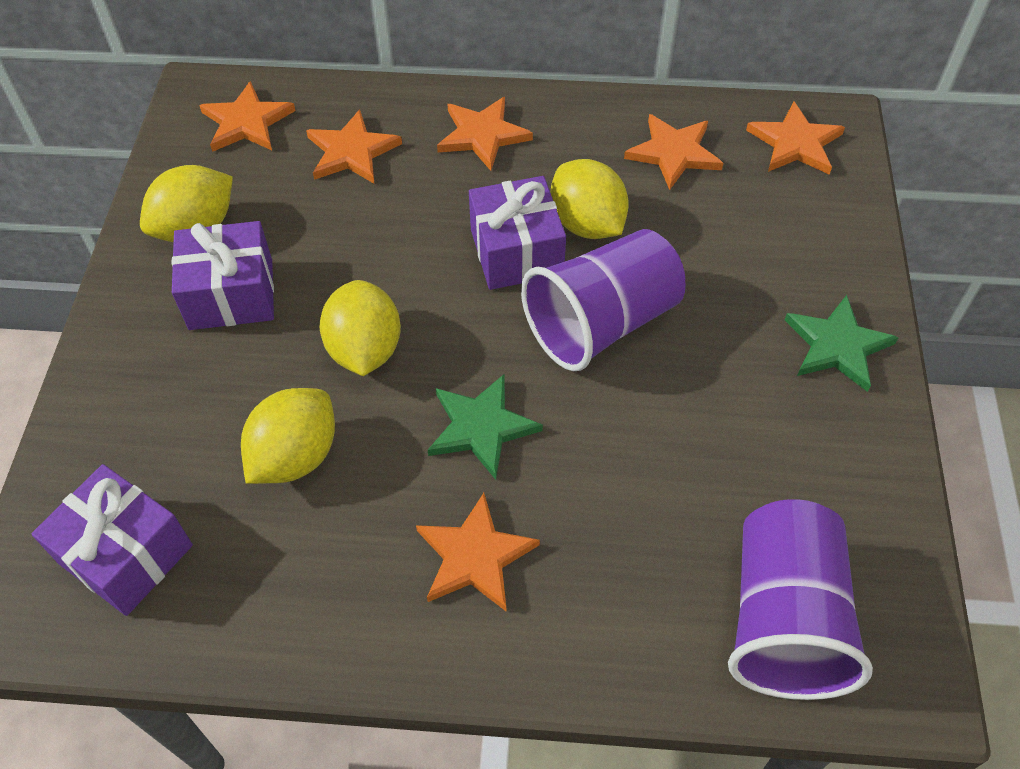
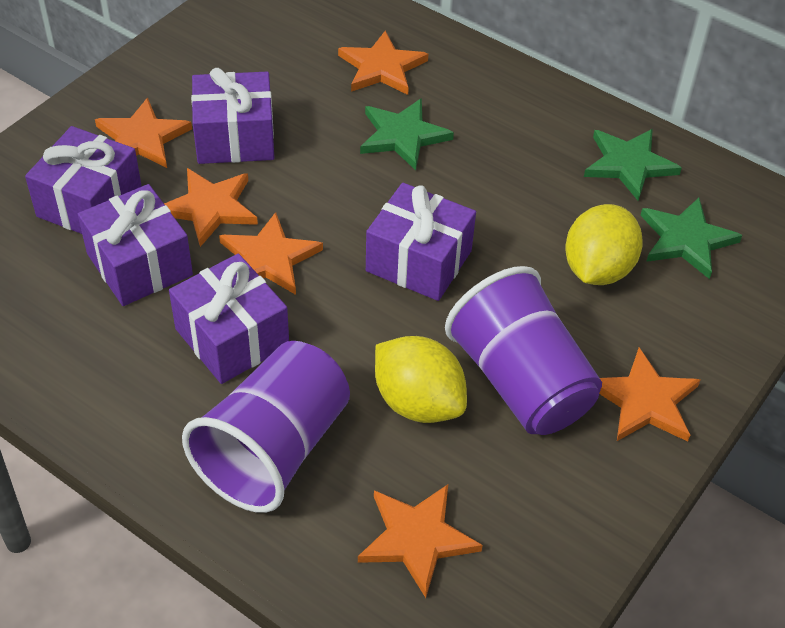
green star: 2 -> 3
purple gift: 3 -> 5
yellow lemon: 4 -> 2

